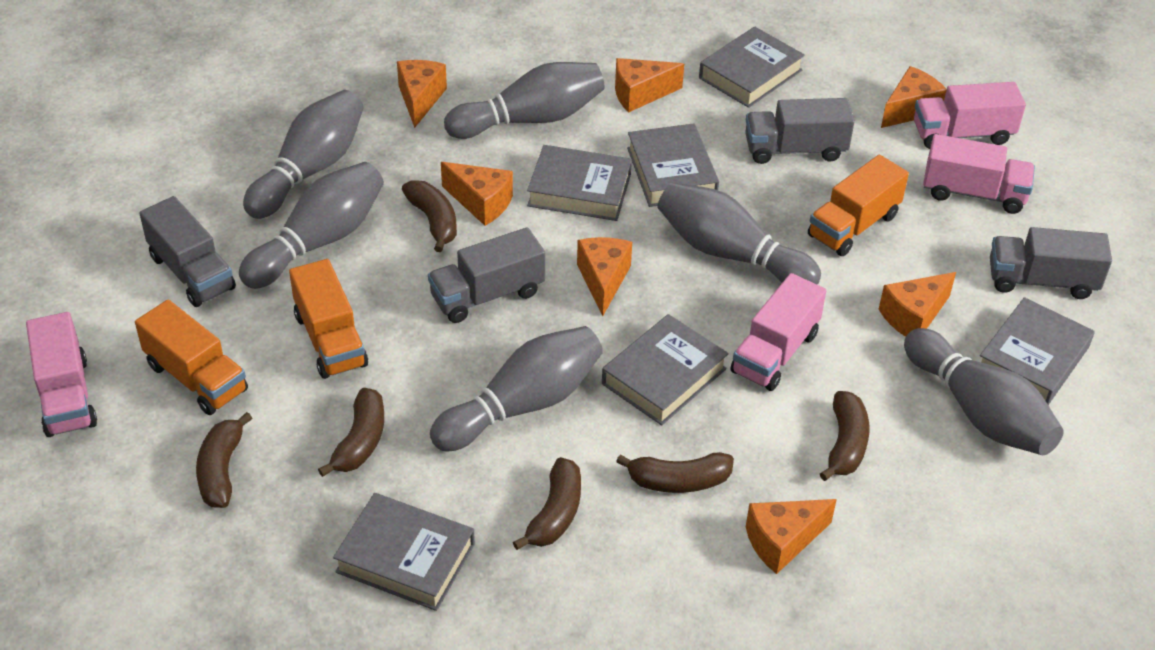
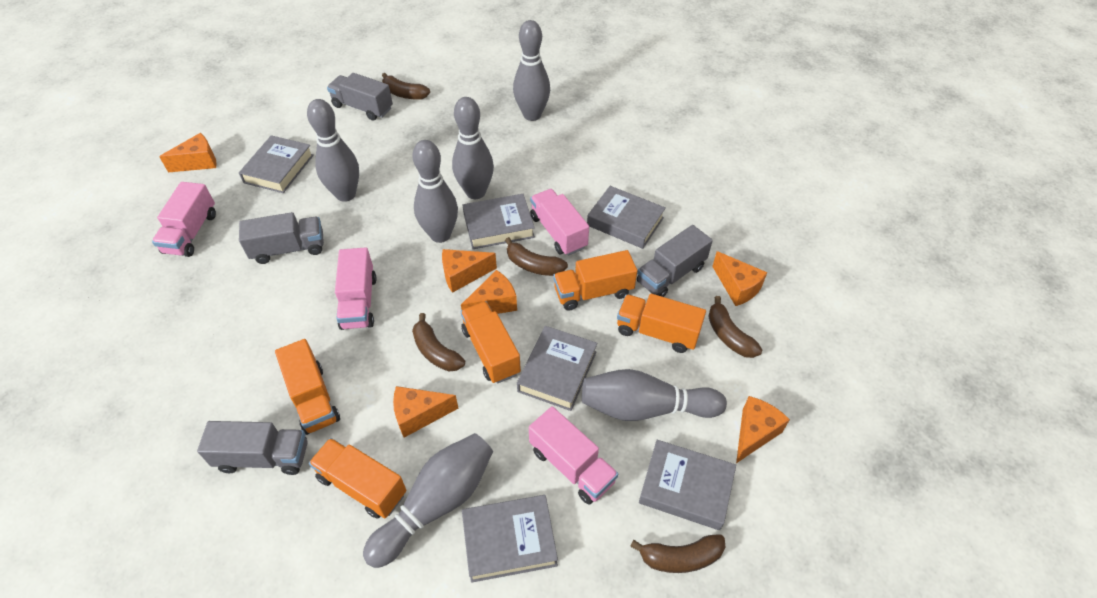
brown banana: 6 -> 5
orange cheese: 7 -> 6
orange truck: 3 -> 5

